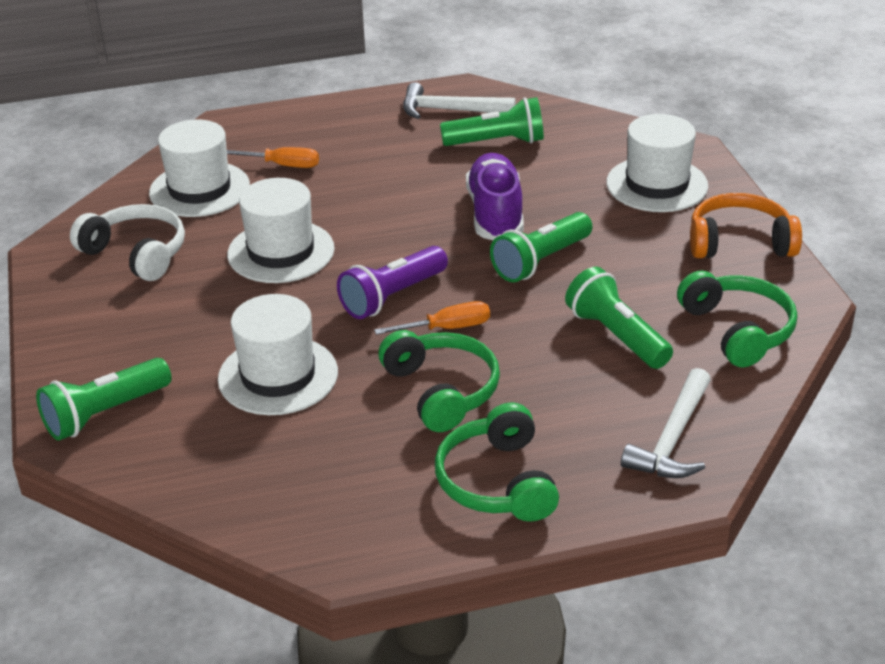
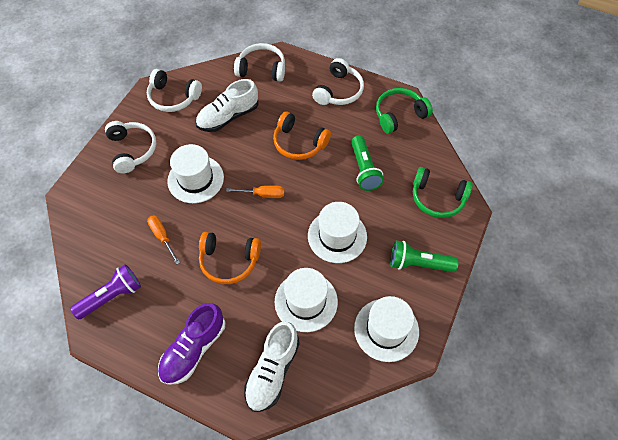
green flashlight: 4 -> 2
green headphones: 3 -> 2
orange headphones: 1 -> 2
white hammer: 2 -> 0
white headphones: 1 -> 4
white shoe: 0 -> 2

